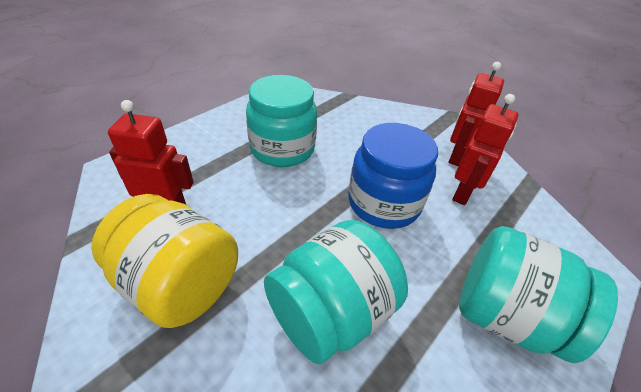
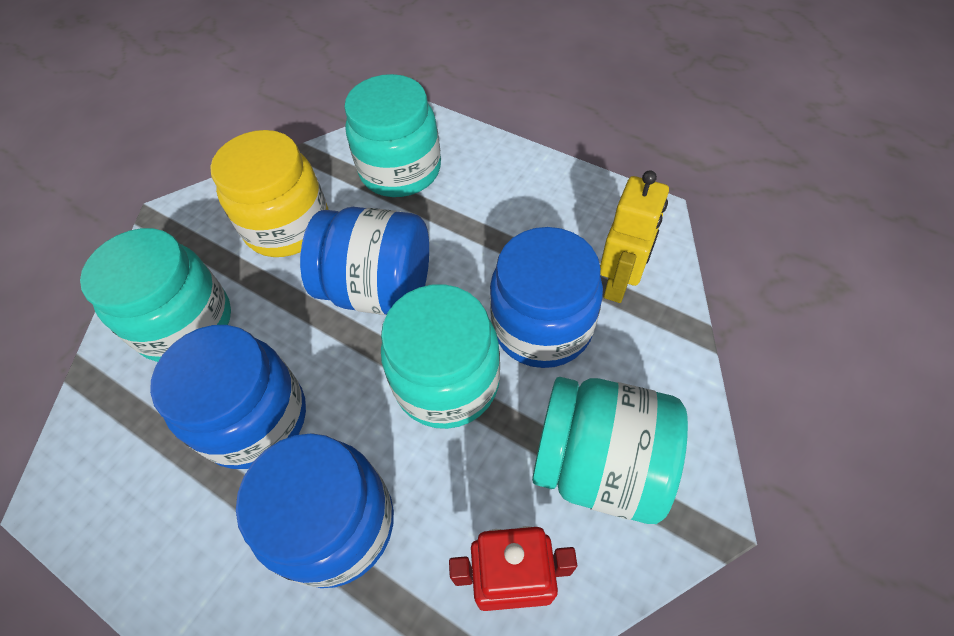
blue jar: 1 -> 4
red robot: 3 -> 1
turquoise jar: 3 -> 4
yellow robot: 0 -> 1

